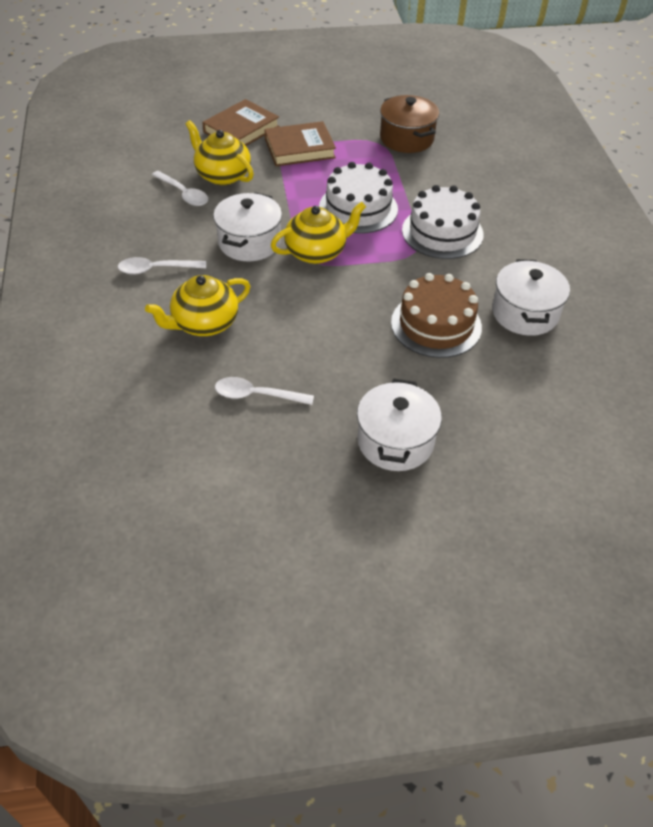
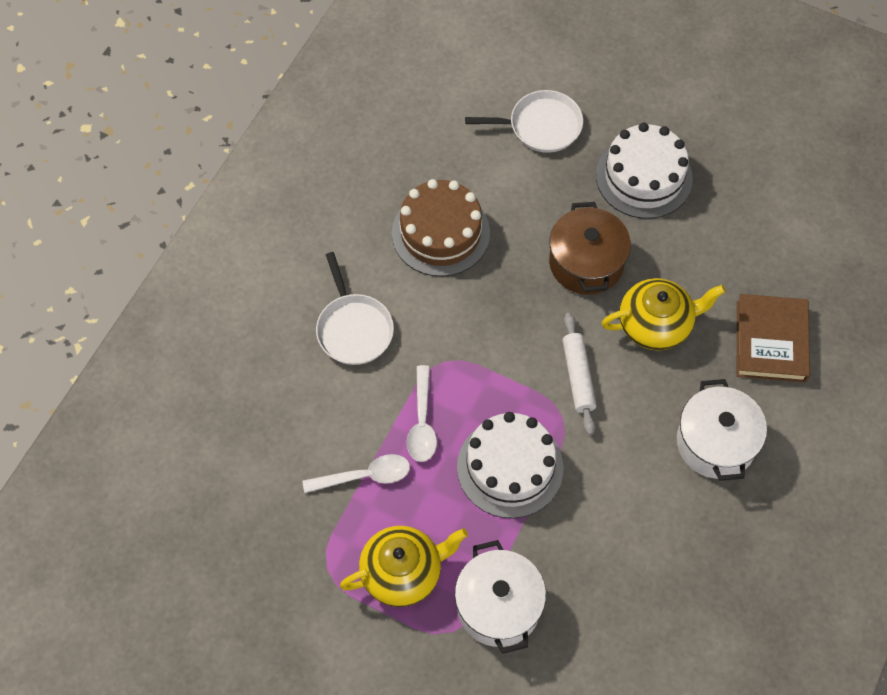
brown book: 2 -> 1
white pan: 0 -> 2
white pot: 3 -> 2
white rolling pin: 0 -> 1
white spoon: 3 -> 2
yellow teapot: 3 -> 2

